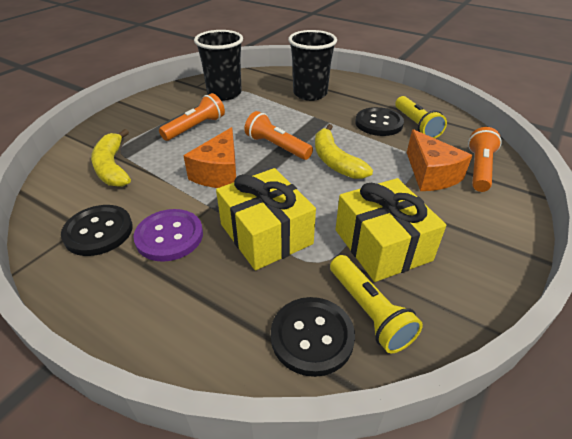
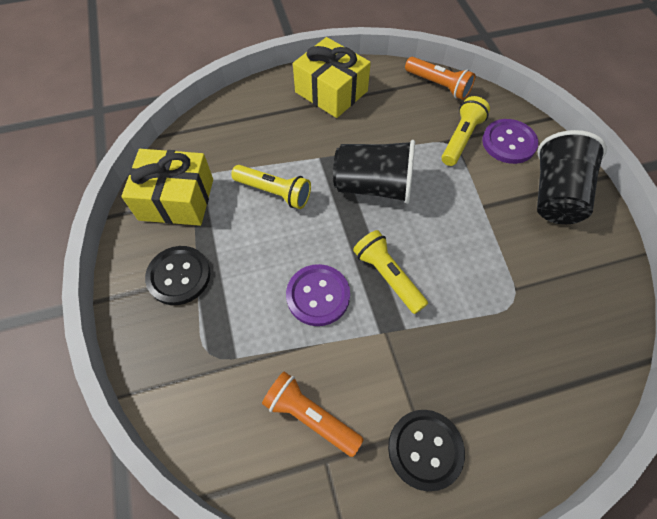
black button: 3 -> 2
orange cheese: 2 -> 0
orange flashlight: 3 -> 2
purple button: 1 -> 2
yellow banana: 2 -> 0
yellow flashlight: 2 -> 3

